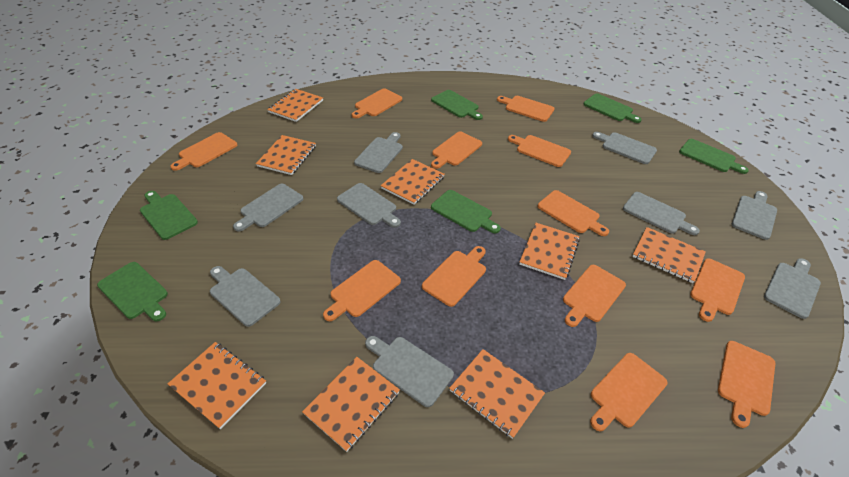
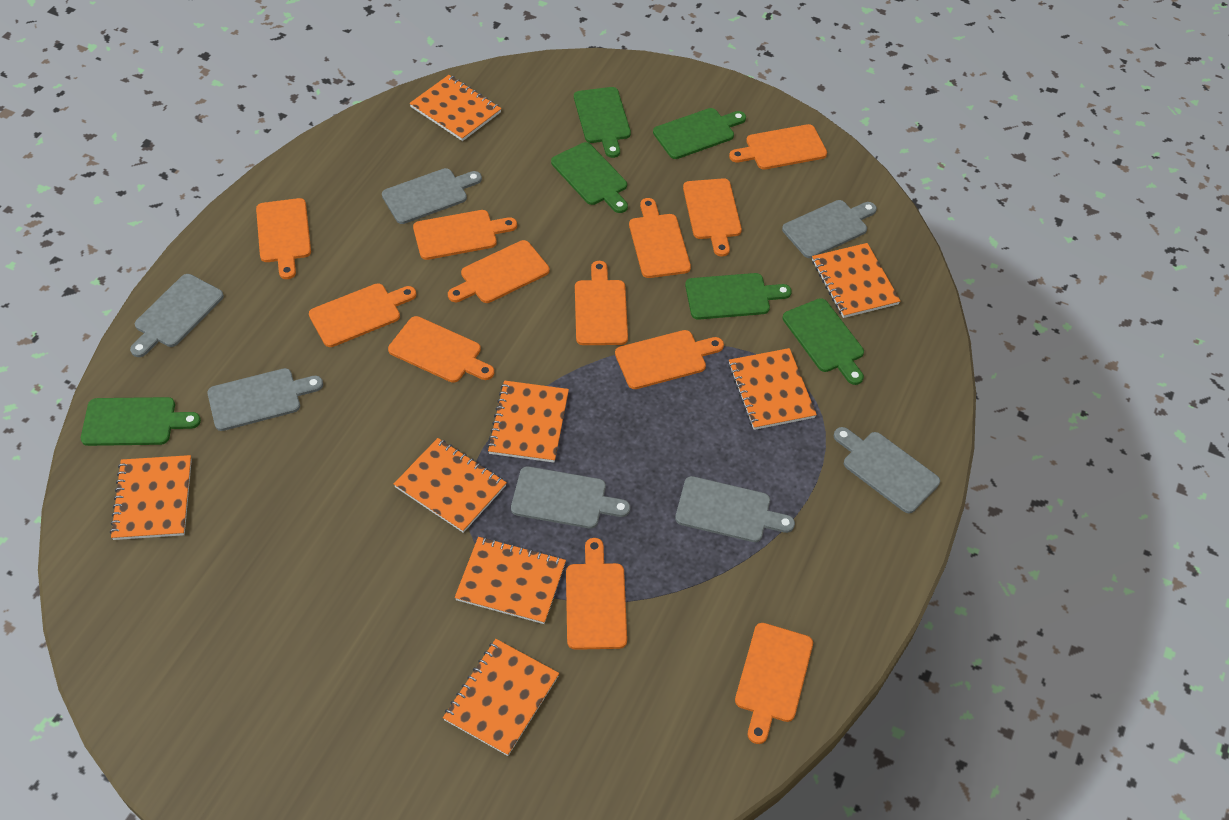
grey cutting board: 9 -> 7

